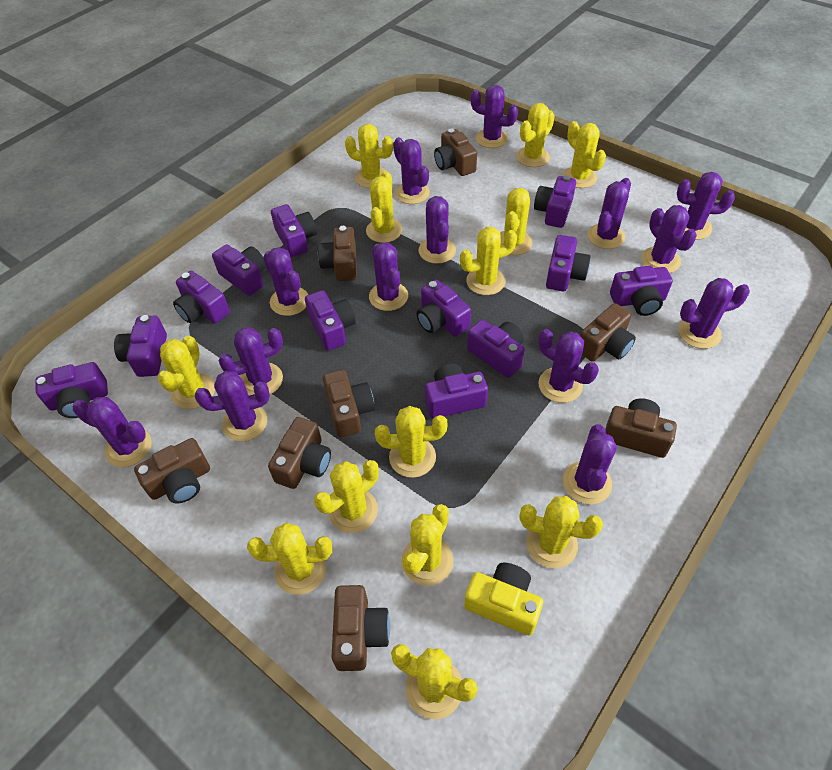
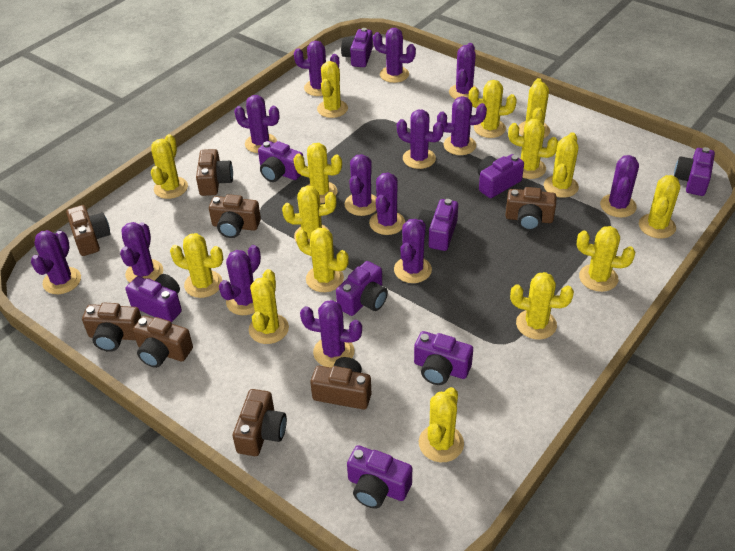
purple camera: 12 -> 9
yellow cactus: 13 -> 15
yellow camera: 1 -> 0

